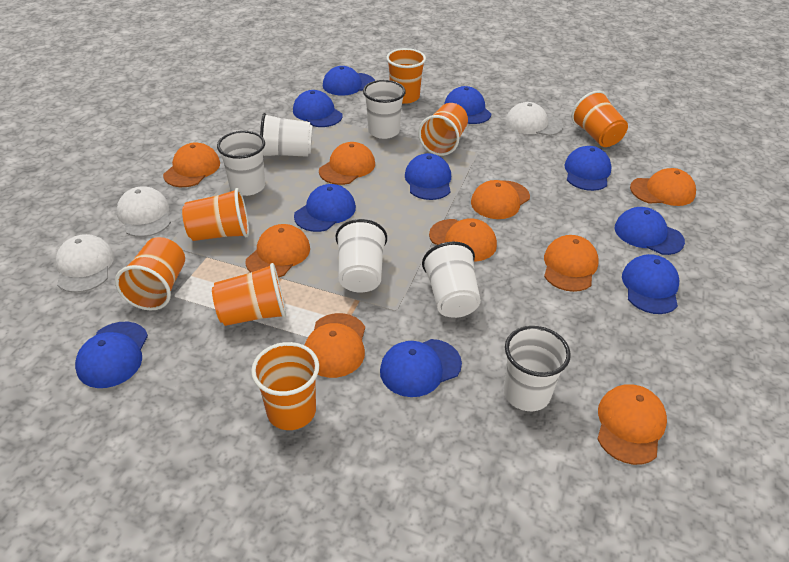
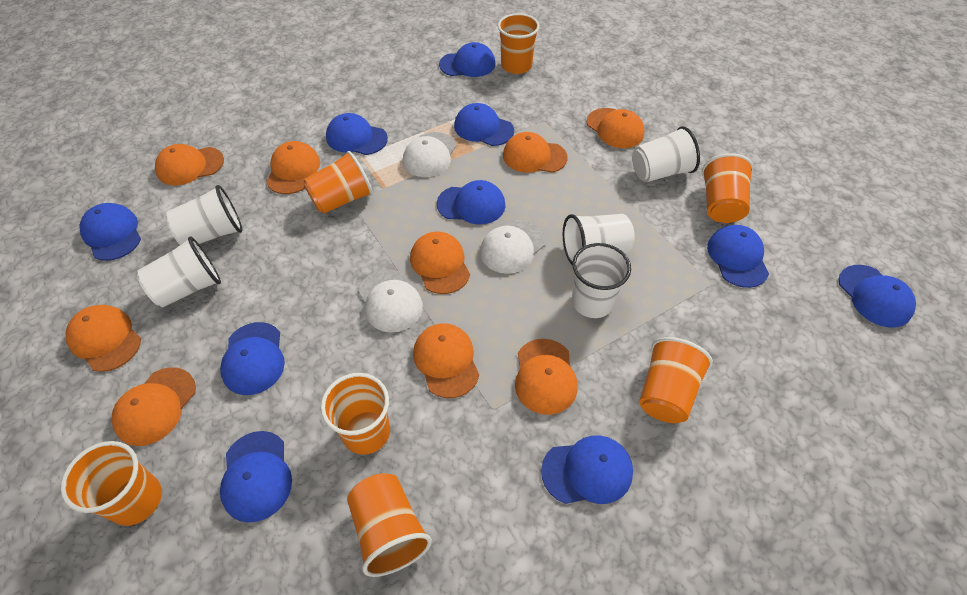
white cup: 6 -> 5

